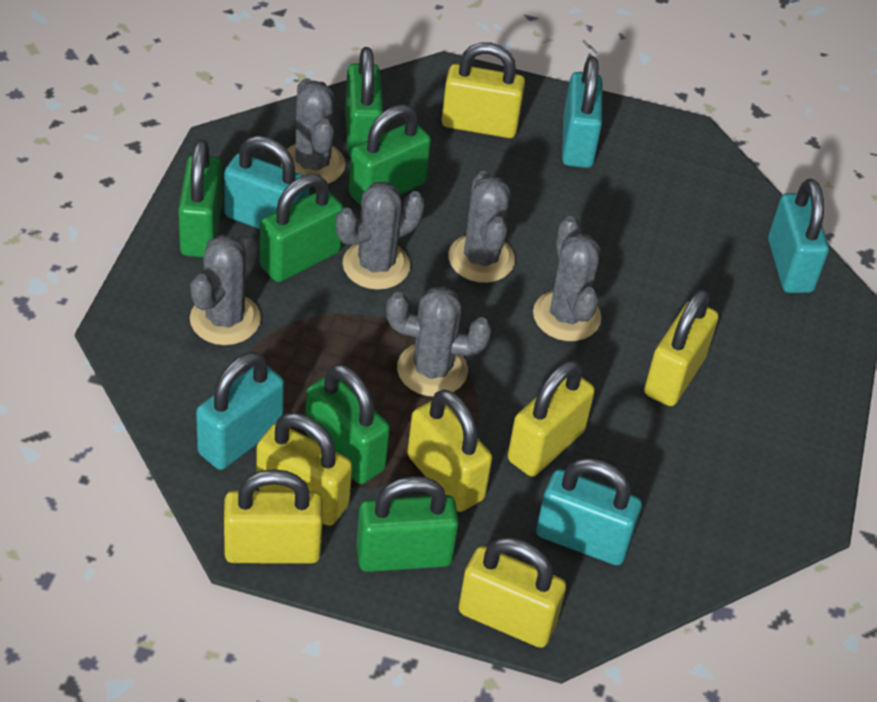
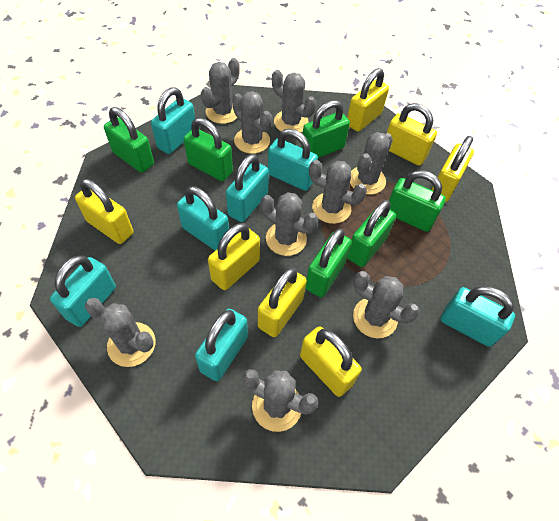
grey cactus: 6 -> 9
turquoise padlock: 5 -> 7

